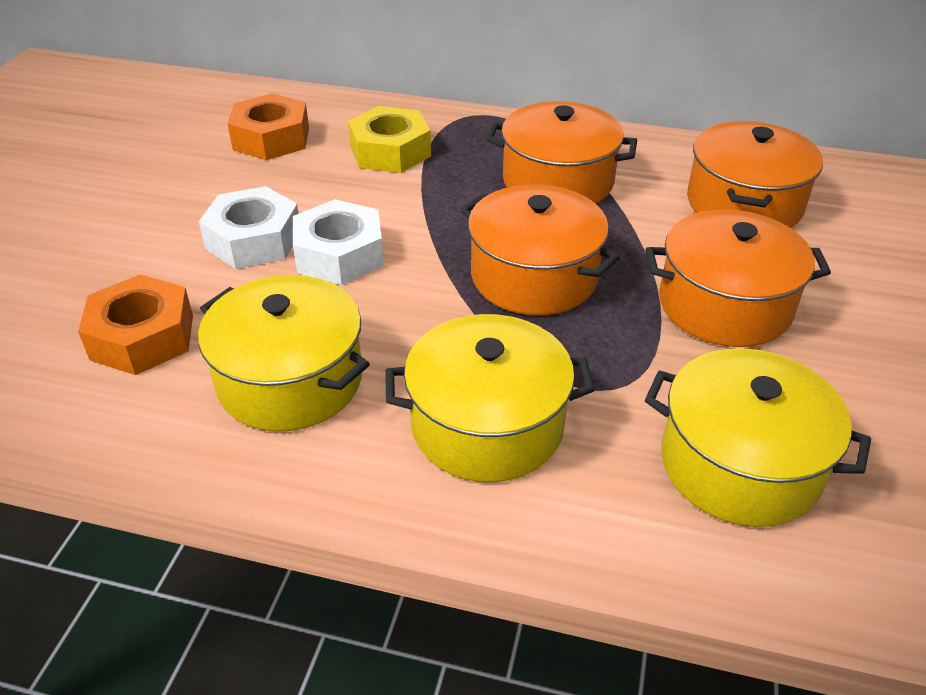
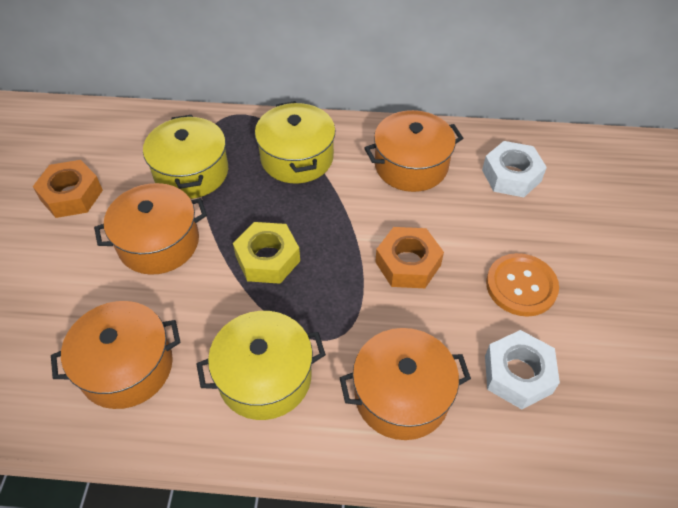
orange button: 0 -> 1

